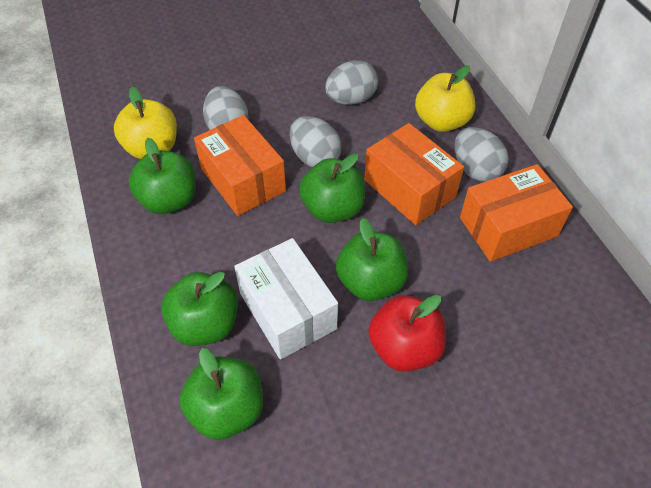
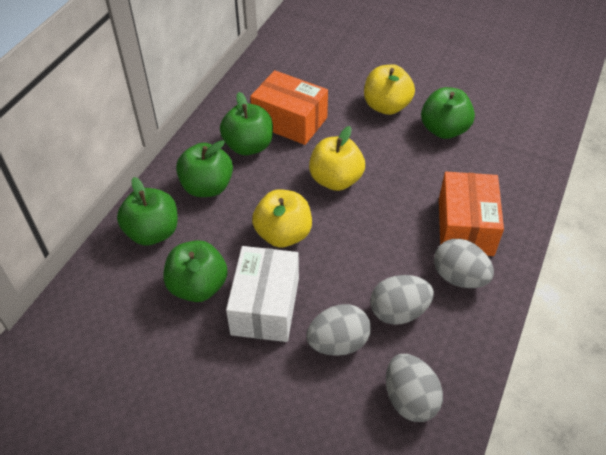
orange box: 3 -> 2
red apple: 1 -> 0
yellow apple: 2 -> 3

